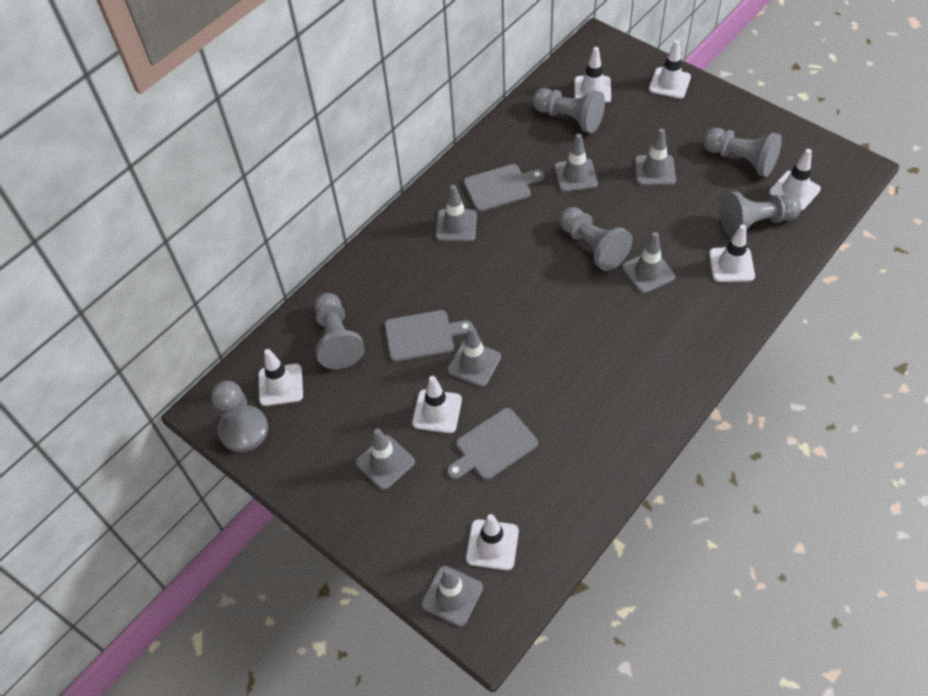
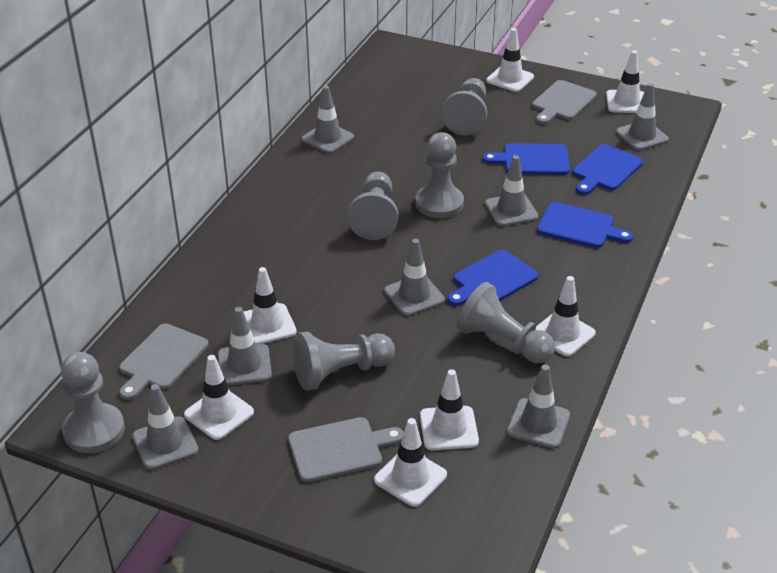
blue cutting board: 0 -> 4

